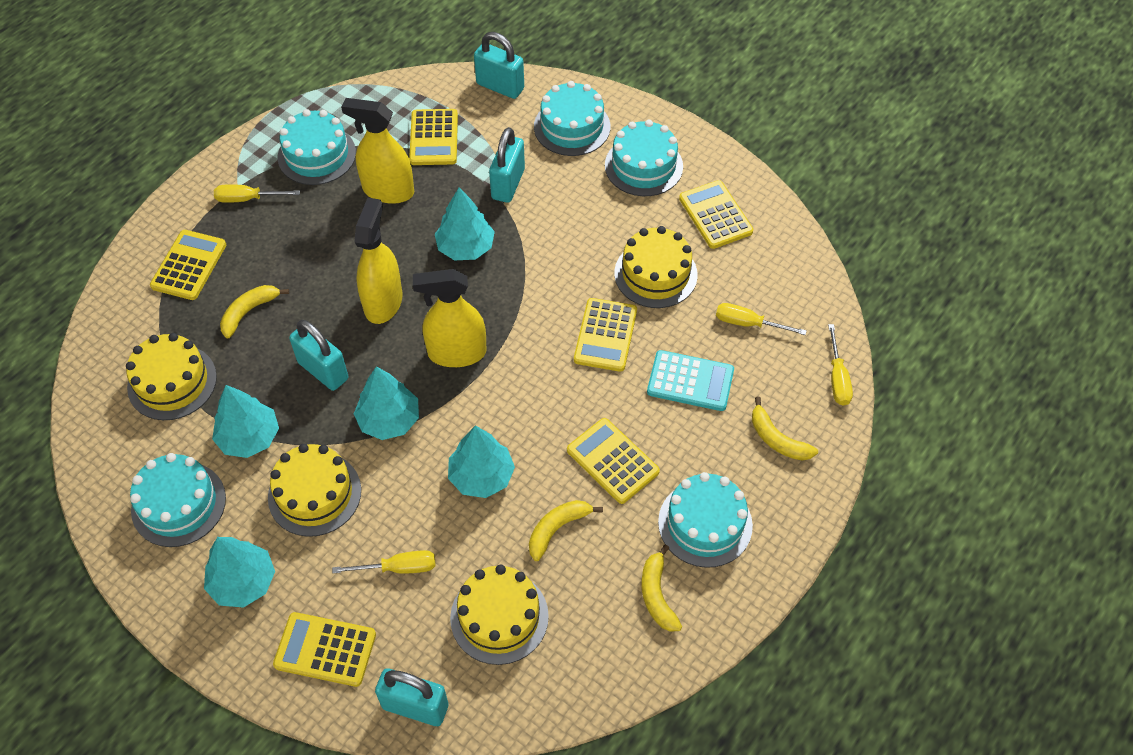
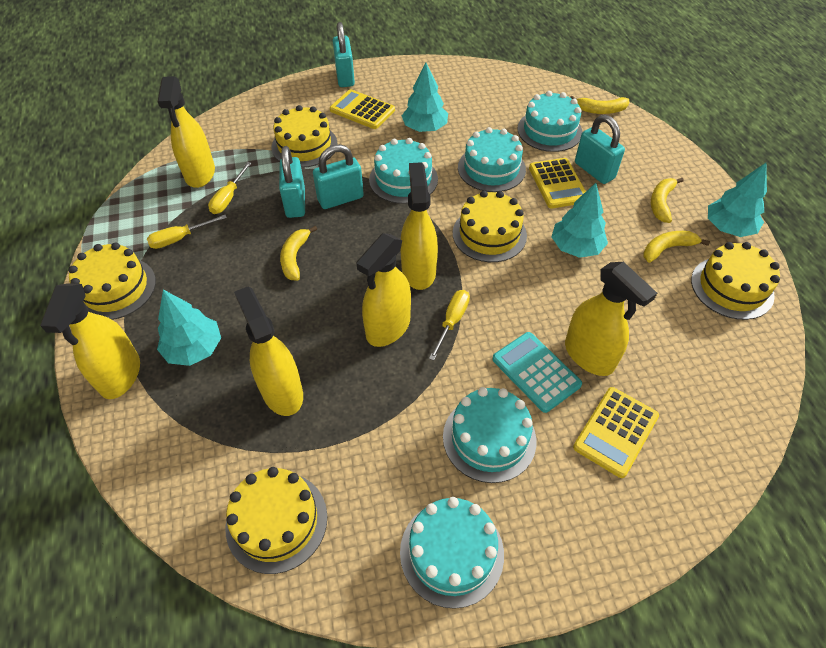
turquoise tree: 5 -> 4
yellow cake: 4 -> 5
yellow calculator: 6 -> 3
yellow screwdriver: 4 -> 3
yellow spray bottle: 3 -> 6

